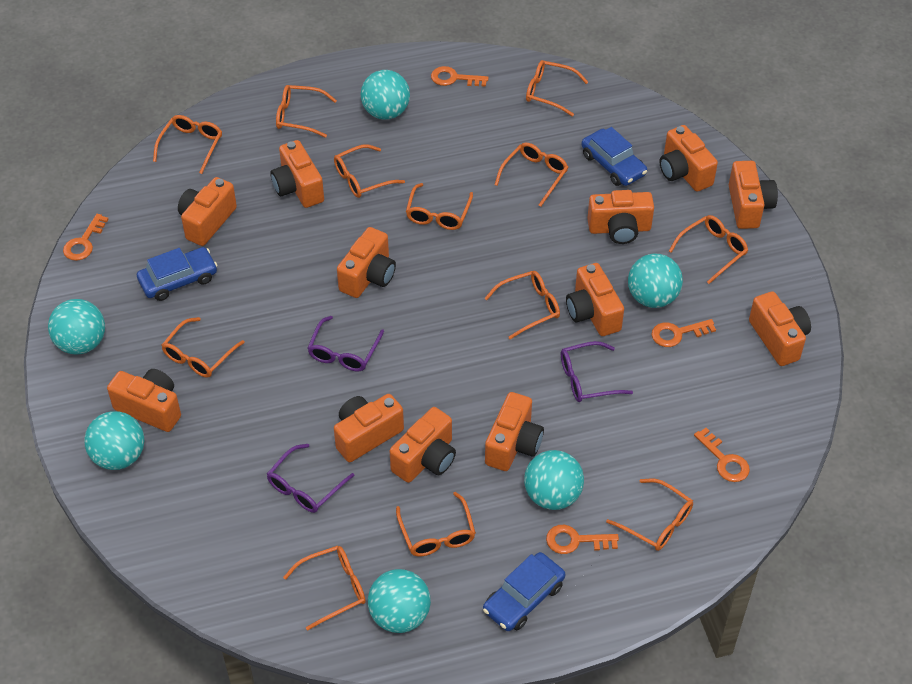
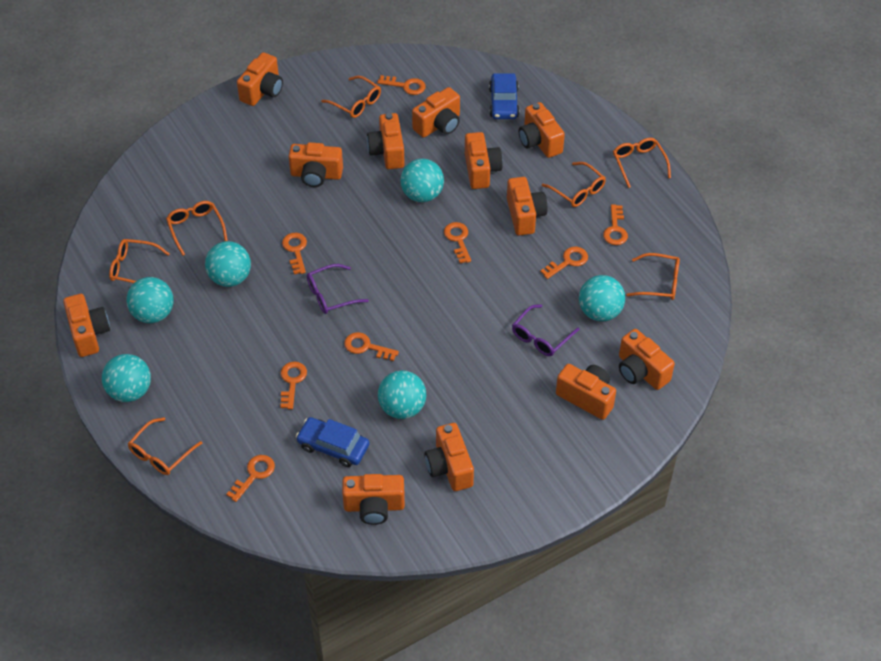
blue car: 3 -> 2
orange glasses: 12 -> 7
orange key: 5 -> 8
purple glasses: 3 -> 2

